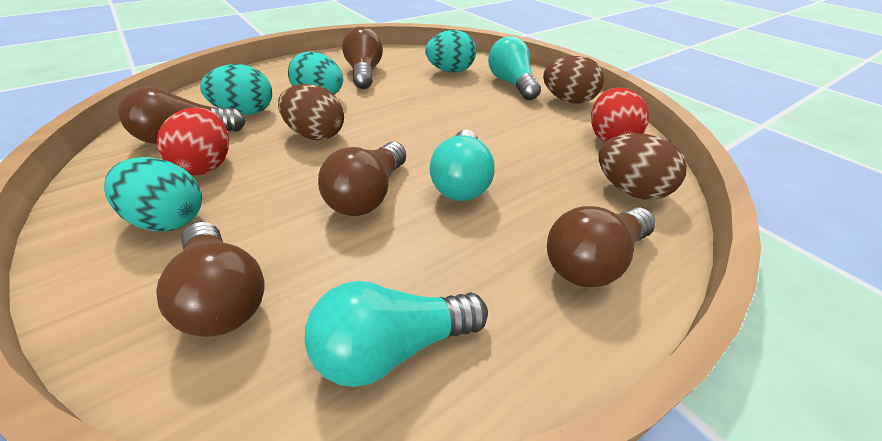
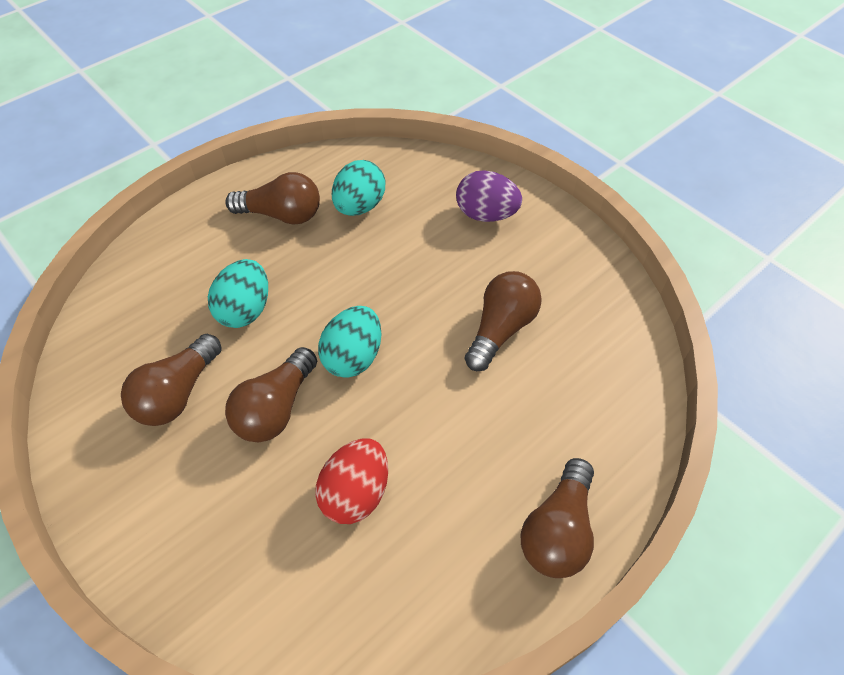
brown egg: 3 -> 0
purple egg: 0 -> 1
red egg: 2 -> 1
turquoise egg: 4 -> 3
turquoise light bulb: 3 -> 0

